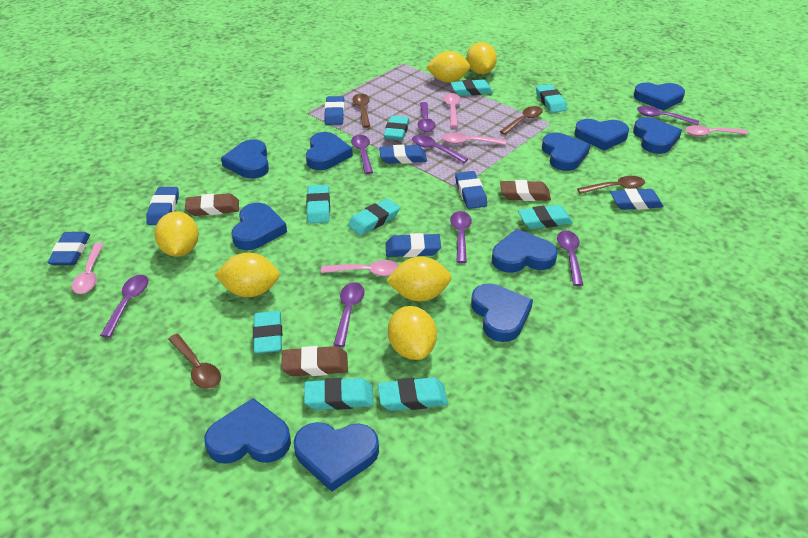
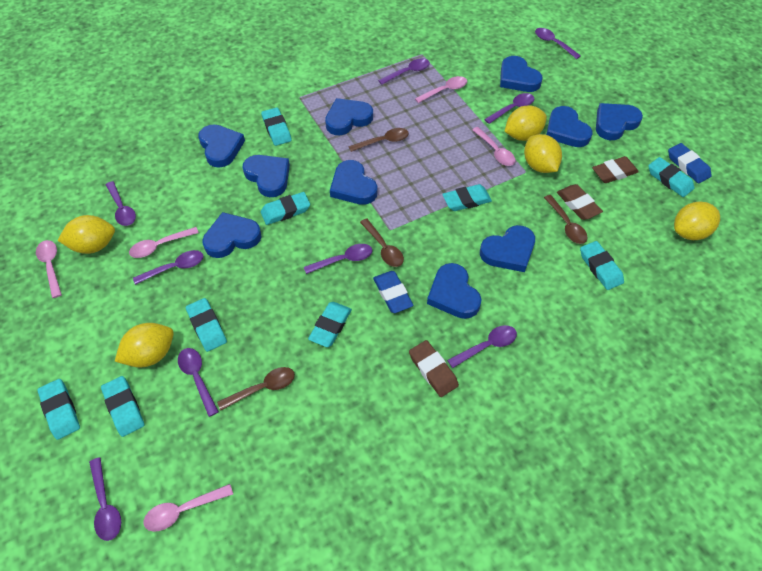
blue eraser: 7 -> 2
blue heart: 11 -> 10
purple spoon: 8 -> 9
yellow lemon: 6 -> 5

